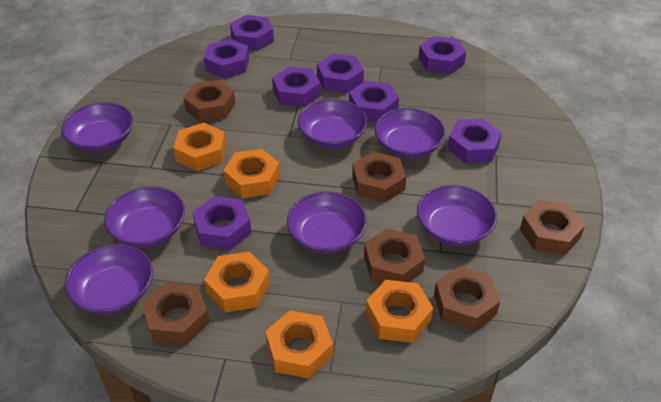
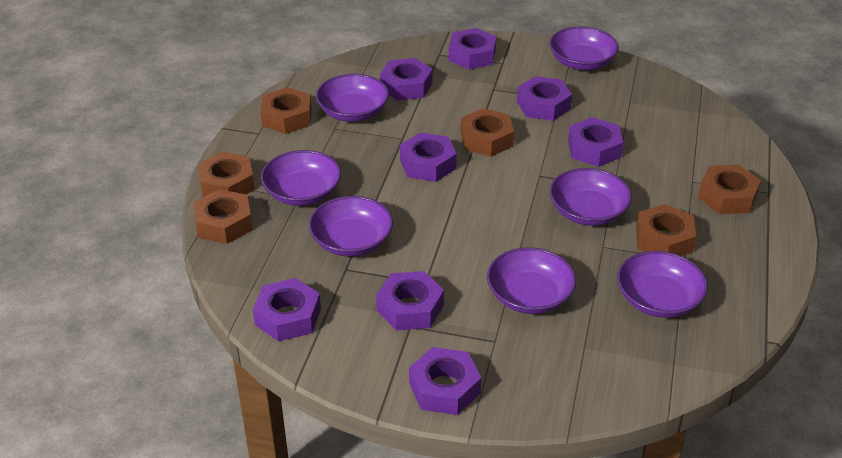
orange nut: 5 -> 0

